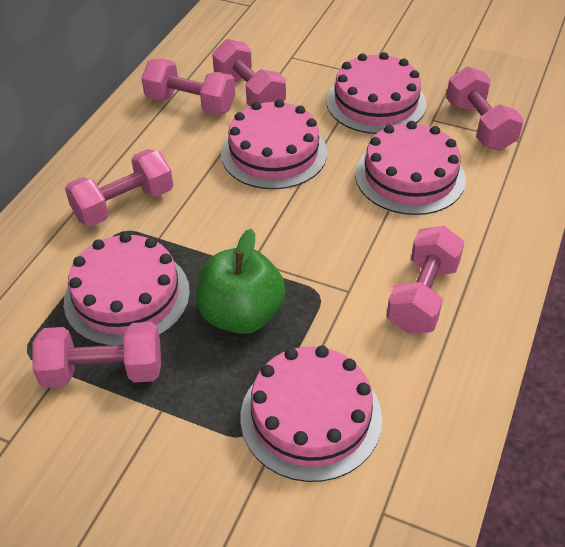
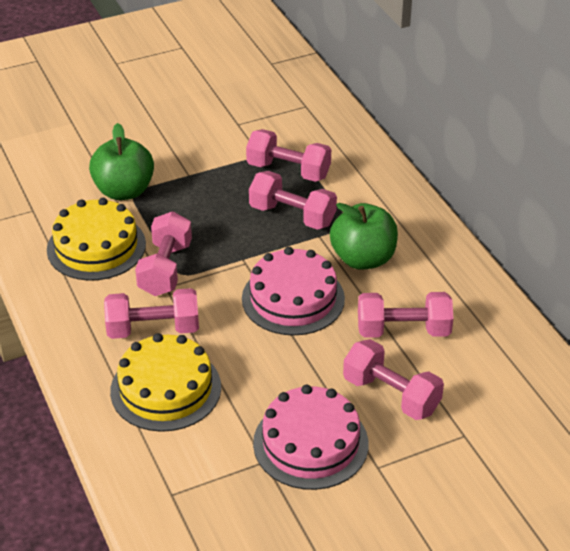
green apple: 1 -> 2
pink cake: 5 -> 2
yellow cake: 0 -> 2

